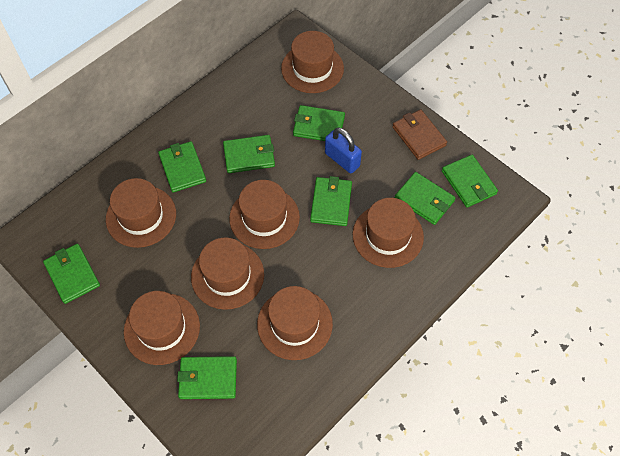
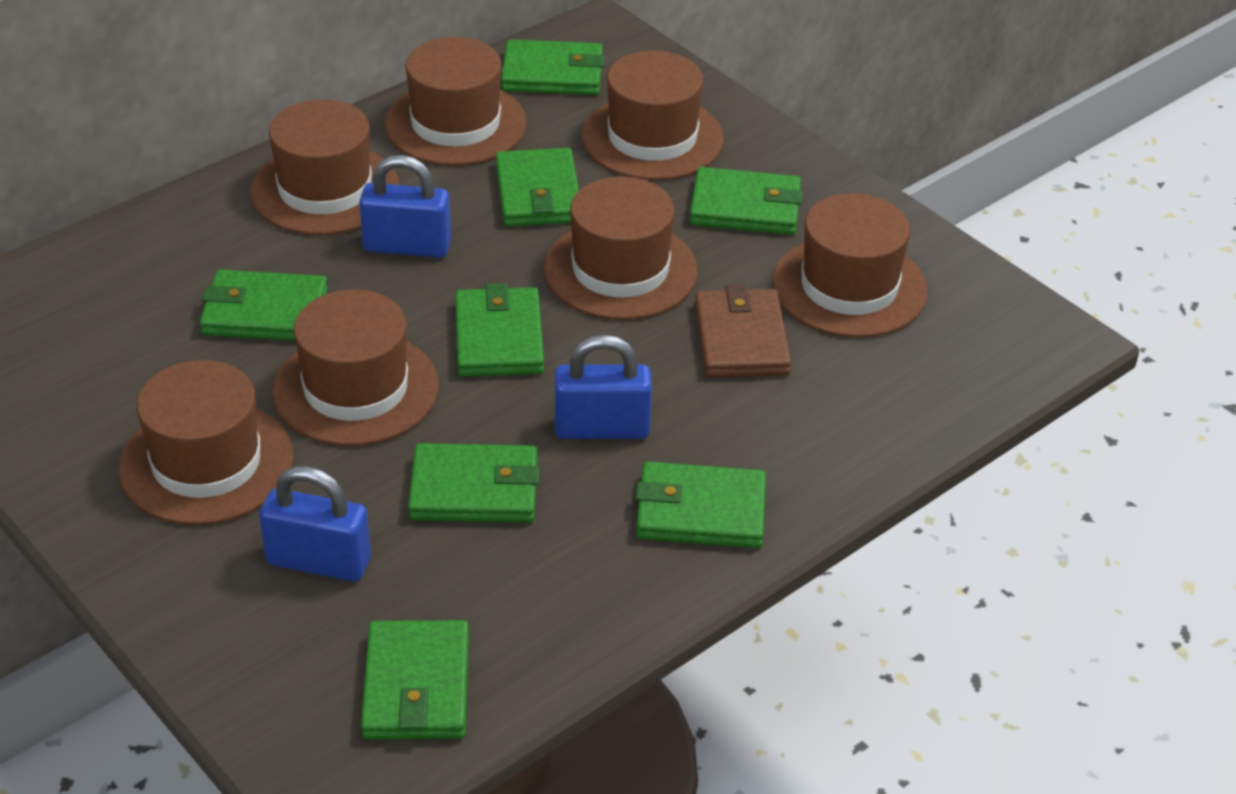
blue padlock: 1 -> 3

